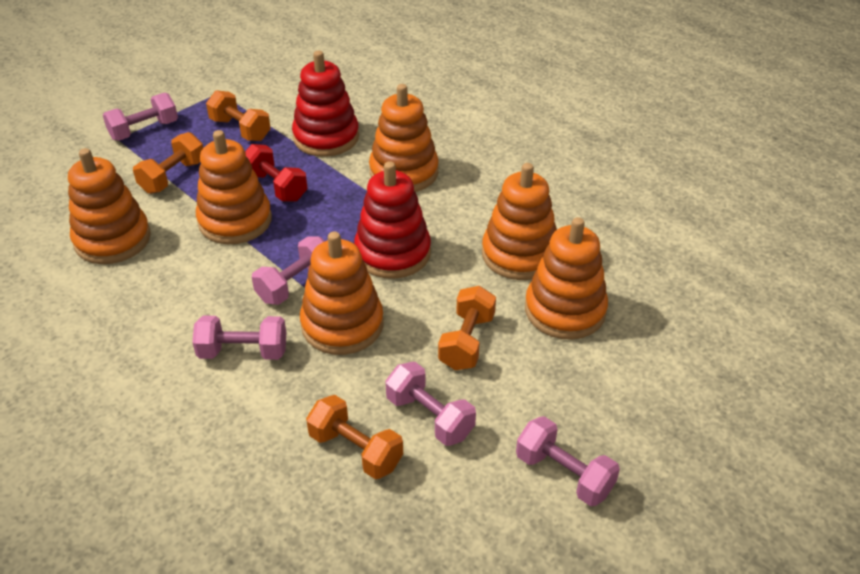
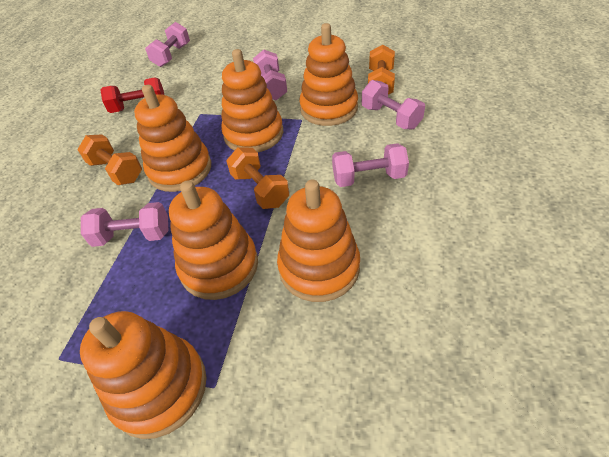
orange dumbbell: 4 -> 3
red stacking toy: 2 -> 0

